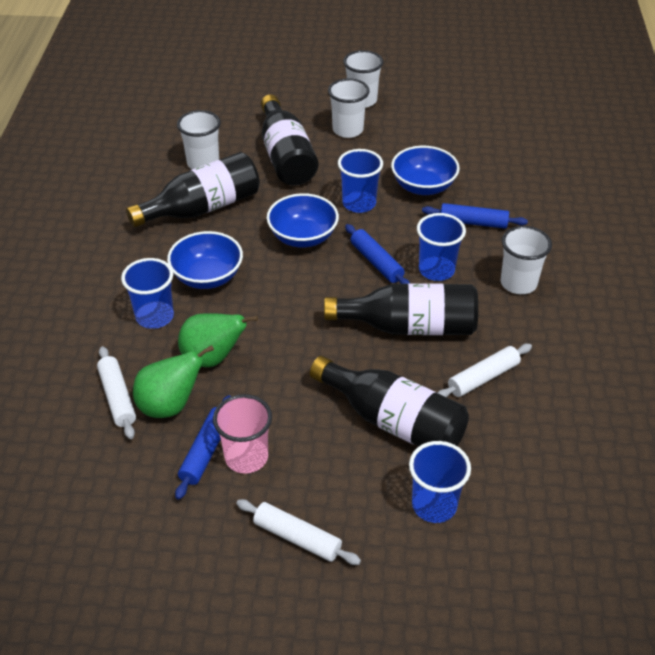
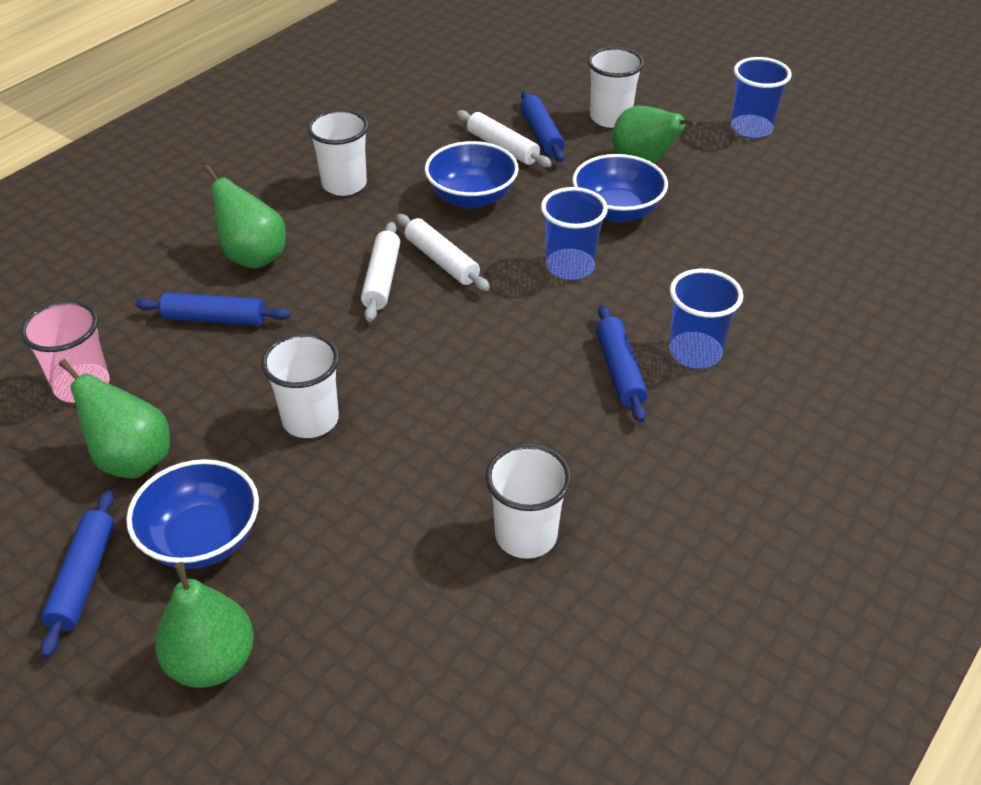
black bottle: 4 -> 0
blue cup: 4 -> 3
blue rolling pin: 3 -> 4
green pear: 2 -> 4

